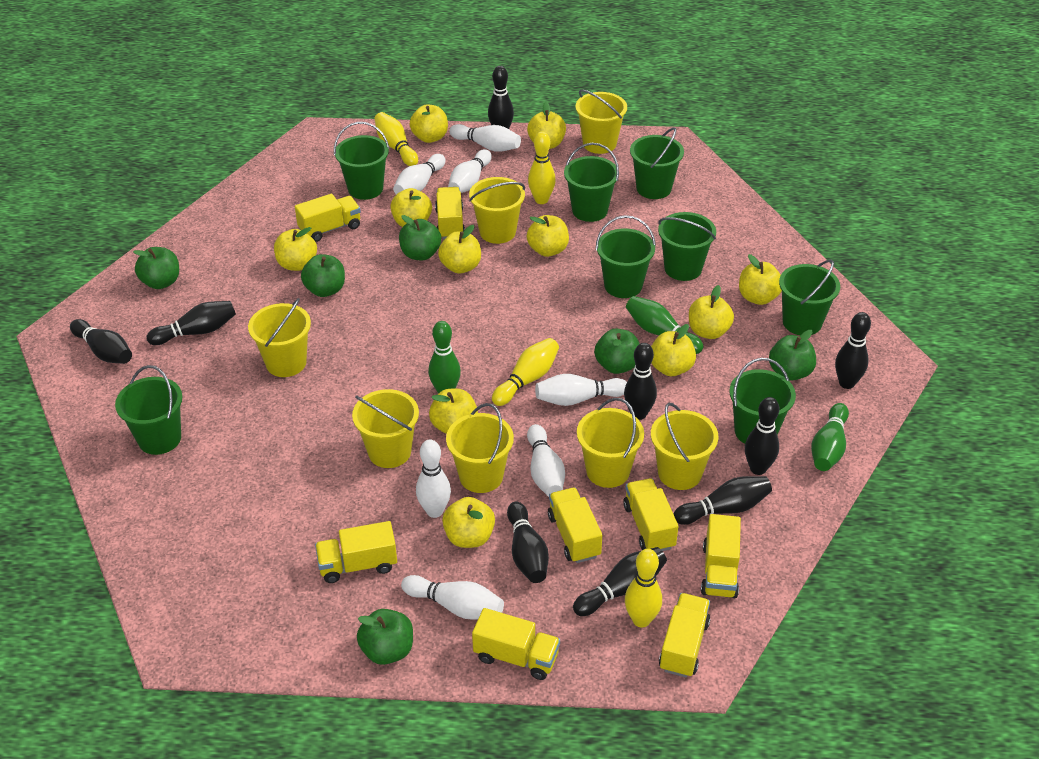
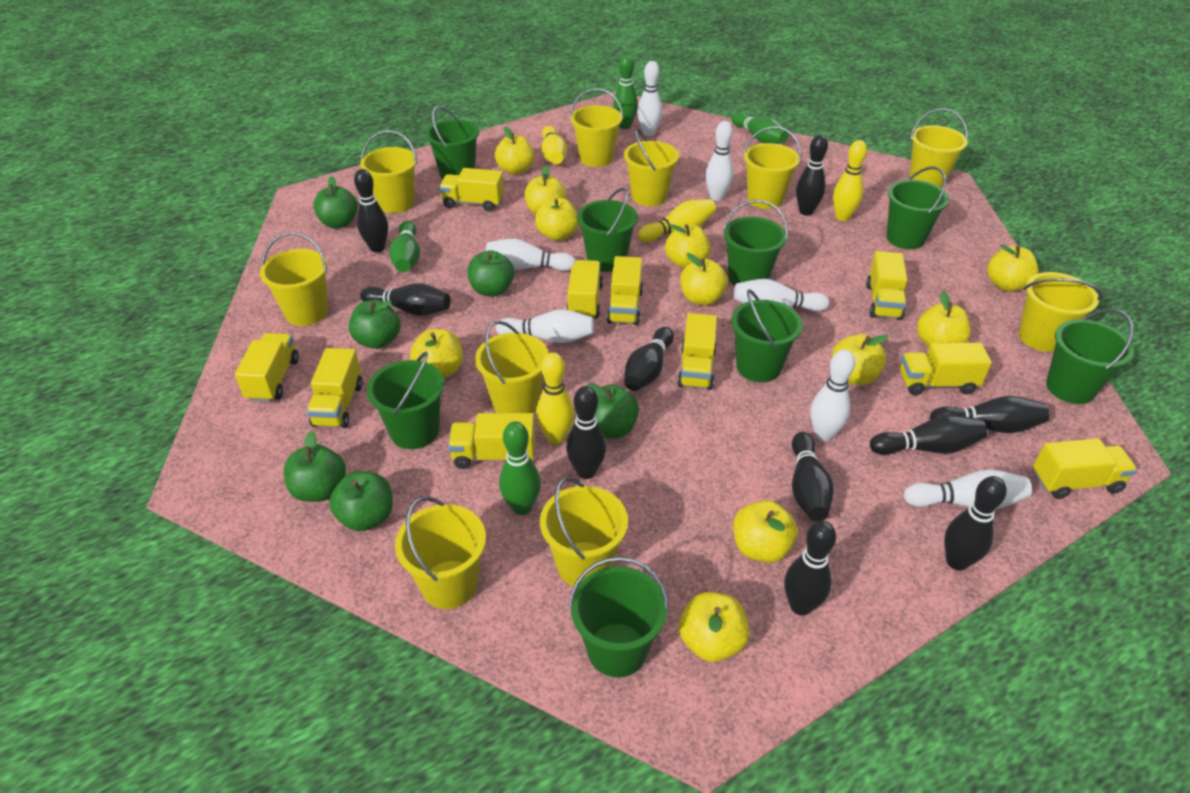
black bowling pin: 9 -> 10
green bowling pin: 3 -> 4
yellow bucket: 7 -> 10
yellow truck: 8 -> 10

